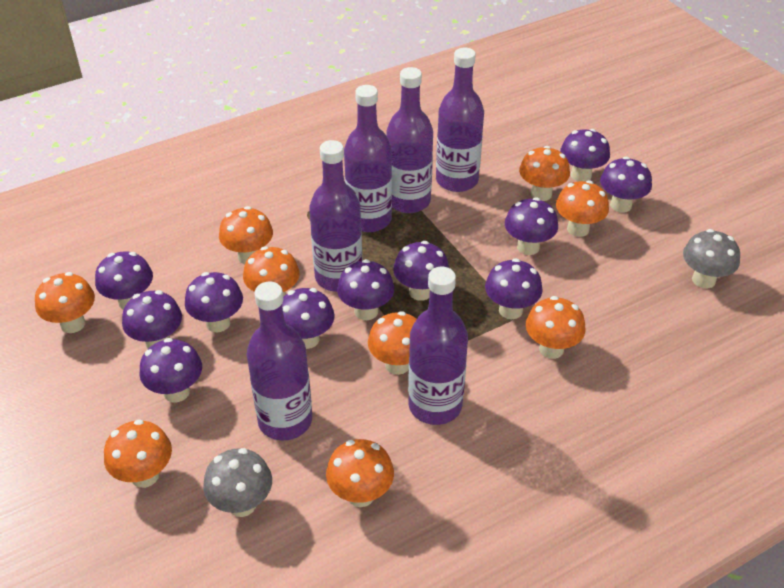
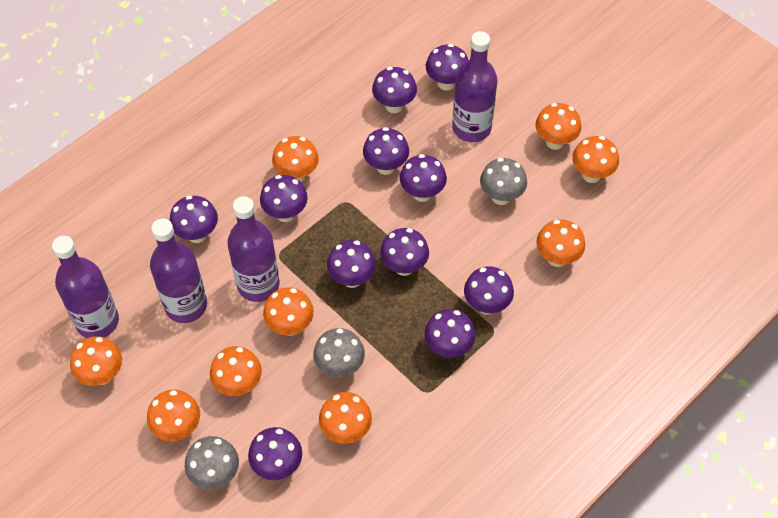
grey mushroom: 2 -> 3
purple bottle: 6 -> 4

